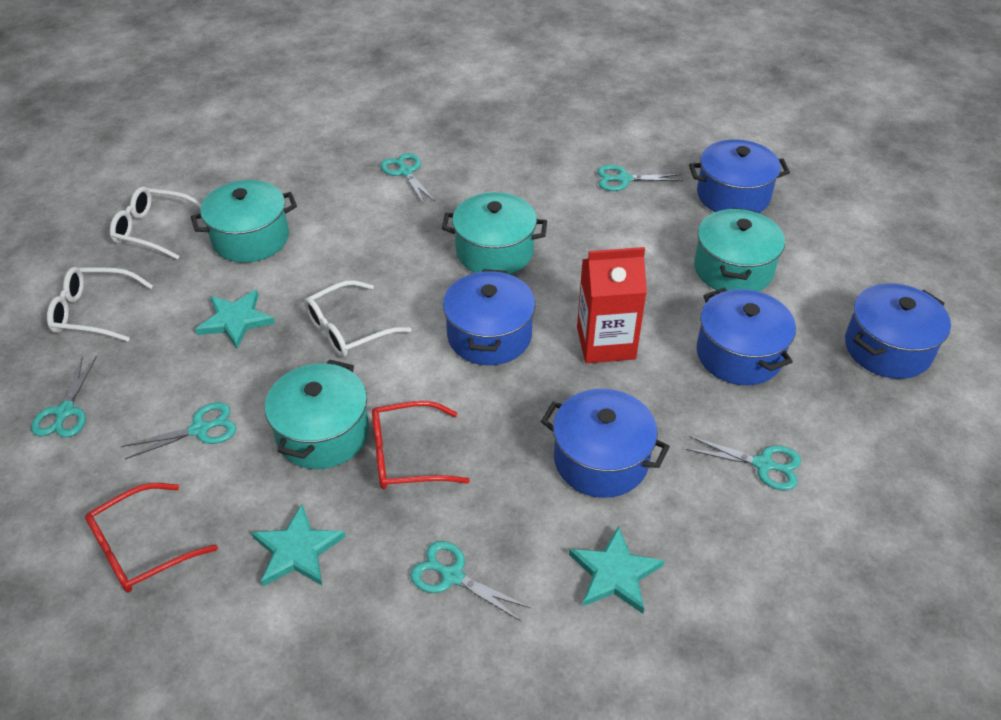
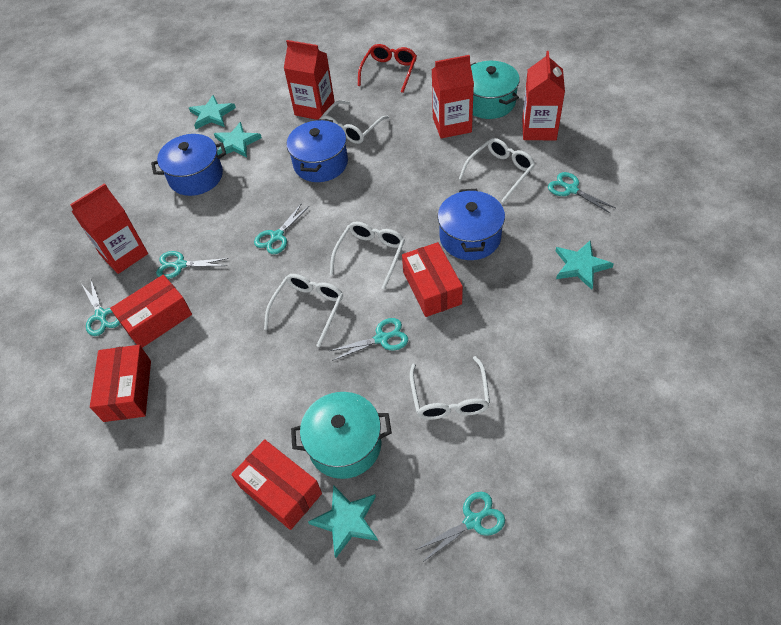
blue pot: 5 -> 3
red box: 0 -> 4
red carton: 1 -> 4
red glasses: 2 -> 1
turquoise pot: 4 -> 2
turquoise star: 3 -> 4
white glasses: 3 -> 5

